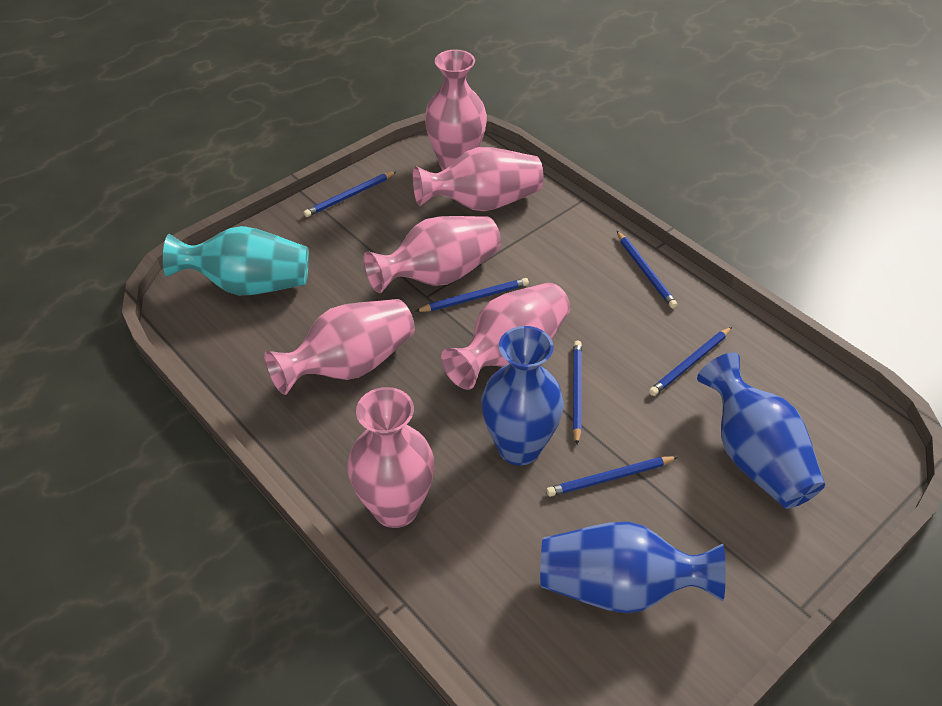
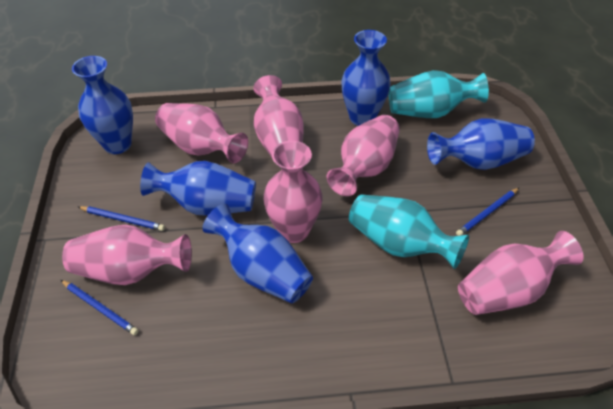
blue pencil: 6 -> 3
blue vase: 3 -> 5
turquoise vase: 1 -> 2

